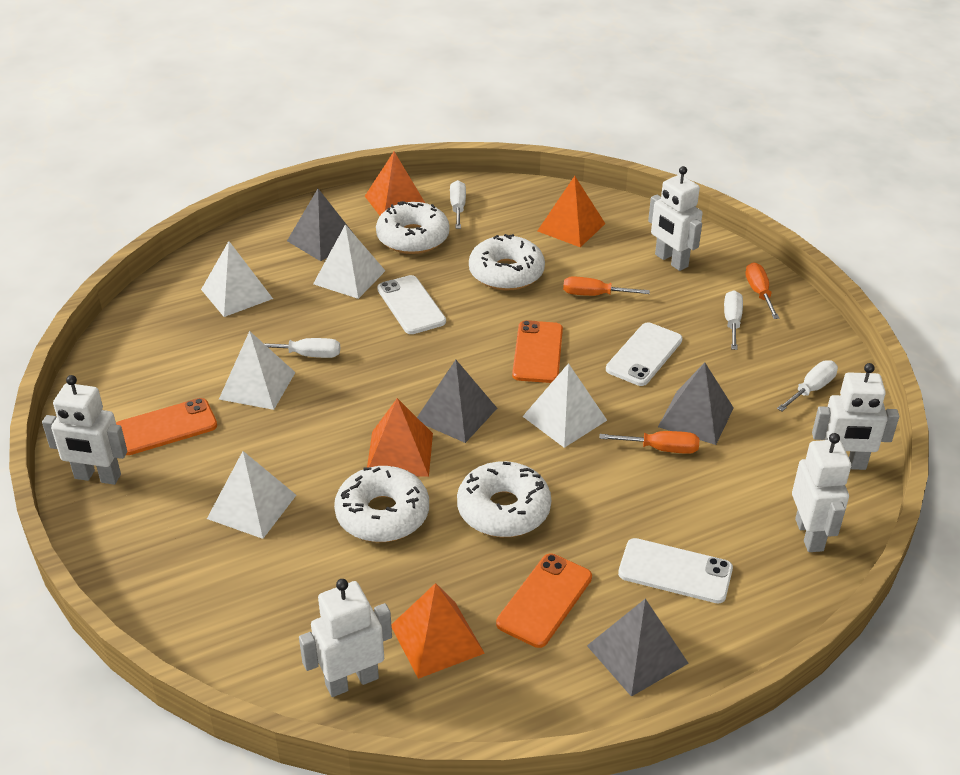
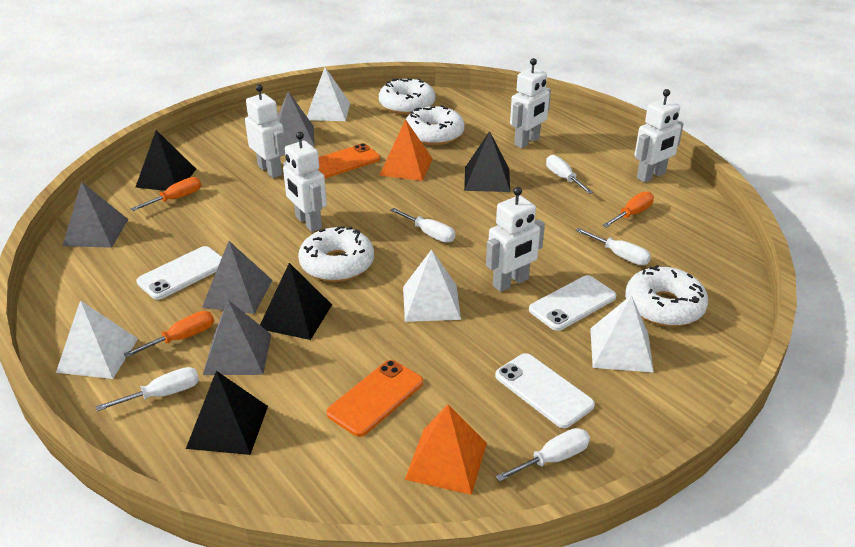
black pyramid: 0 -> 4
orange phone: 3 -> 2
orange pyramid: 4 -> 2
white pyramid: 5 -> 4
white screwdriver: 4 -> 5

